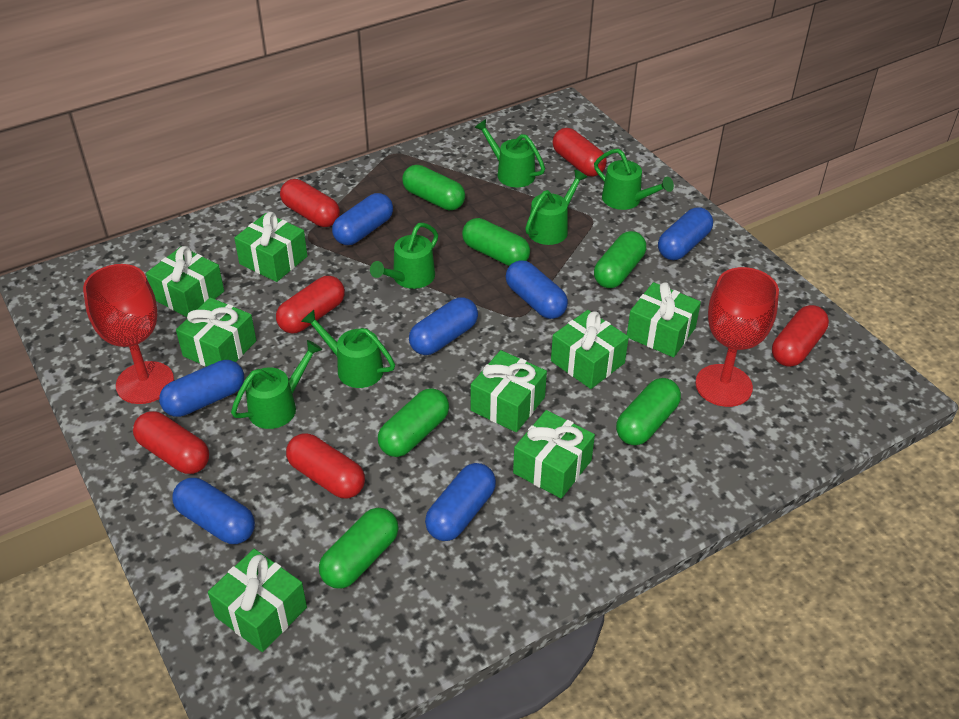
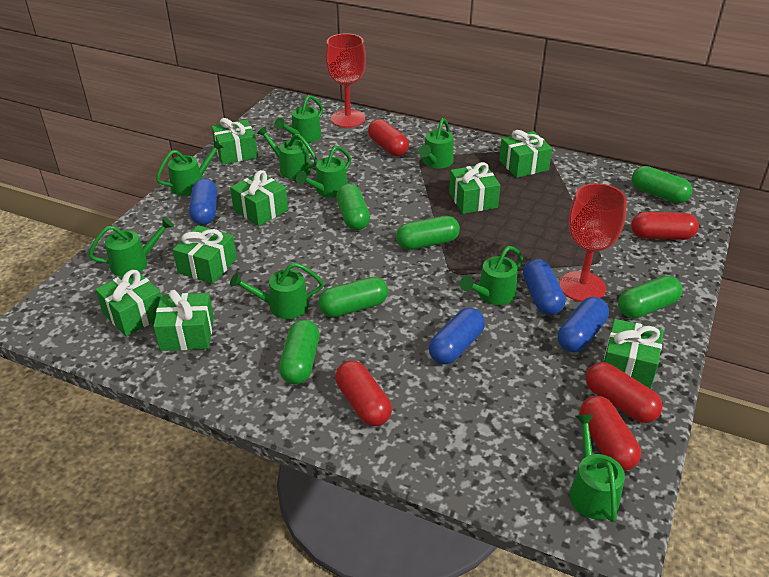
blue capsule: 7 -> 4
green watering can: 6 -> 9
red capsule: 6 -> 5

